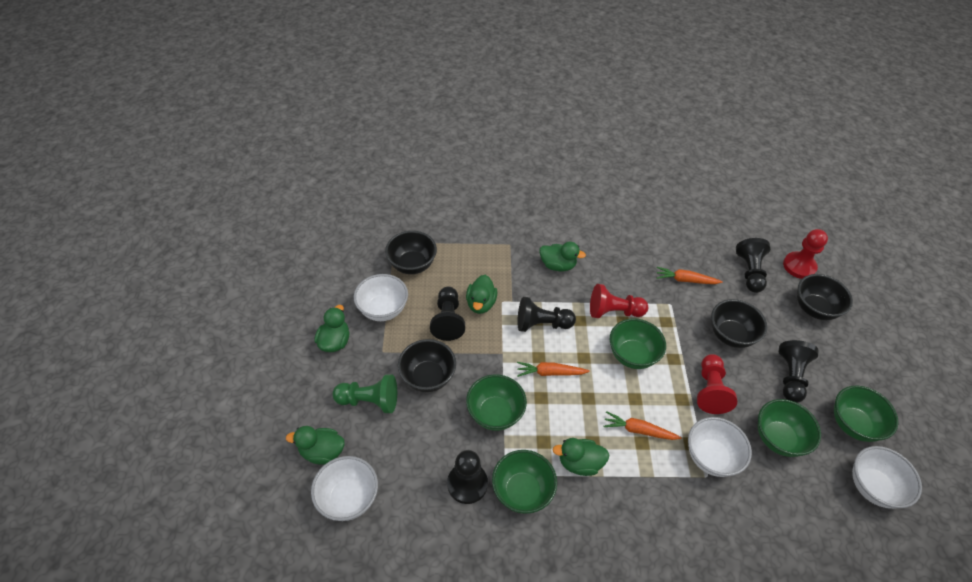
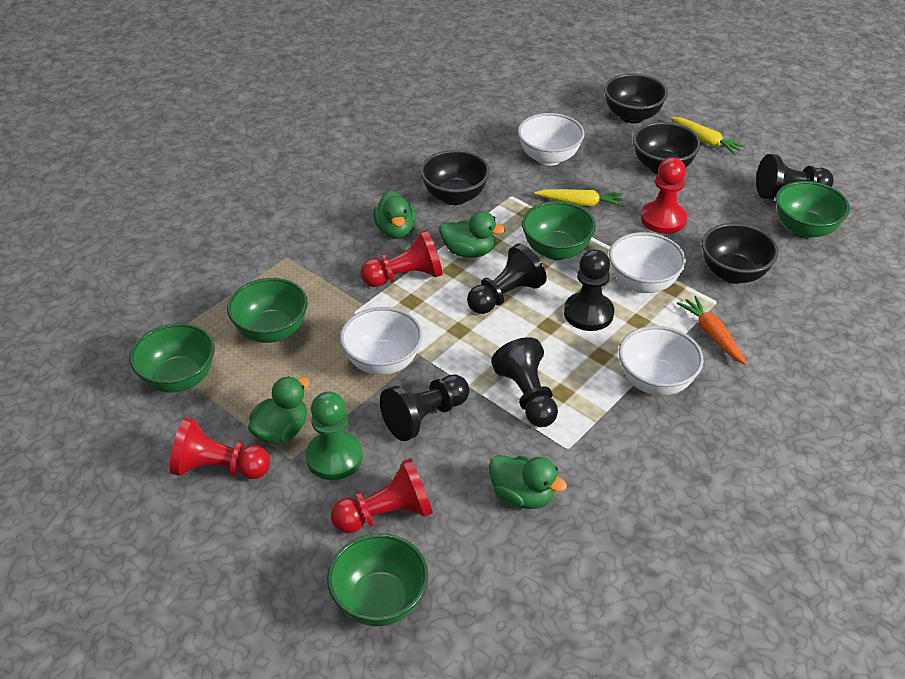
green duck: 5 -> 4
orange carrot: 3 -> 1
red pawn: 3 -> 4
yellow carrot: 0 -> 2

